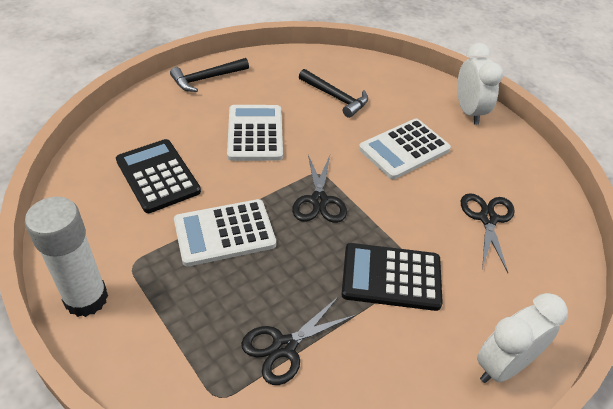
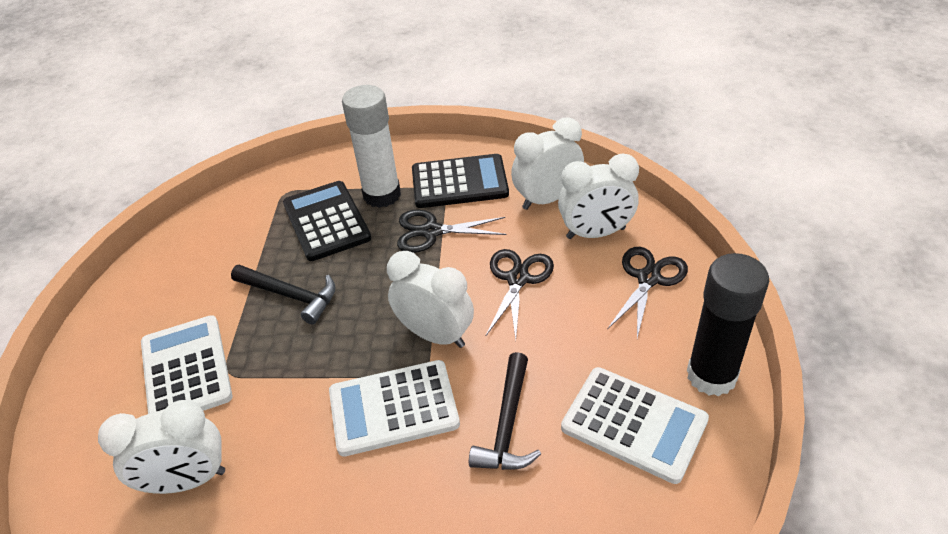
black glue stick: 0 -> 1
white clock: 2 -> 4

